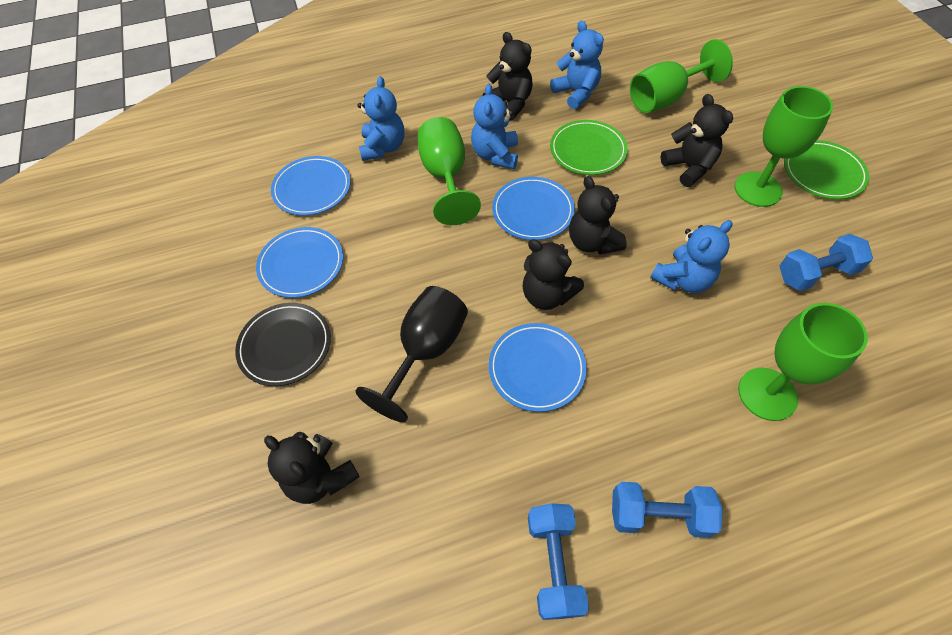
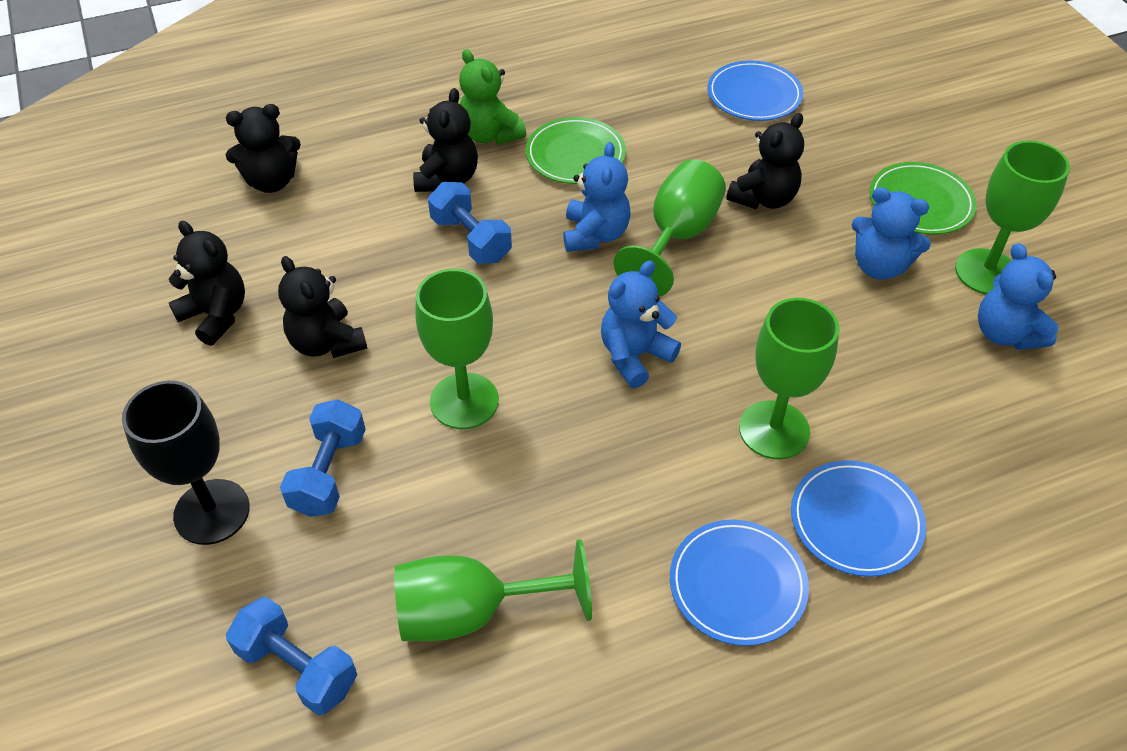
black plate: 1 -> 0
blue plate: 4 -> 3
green goblet: 4 -> 5
green teddy bear: 0 -> 1

